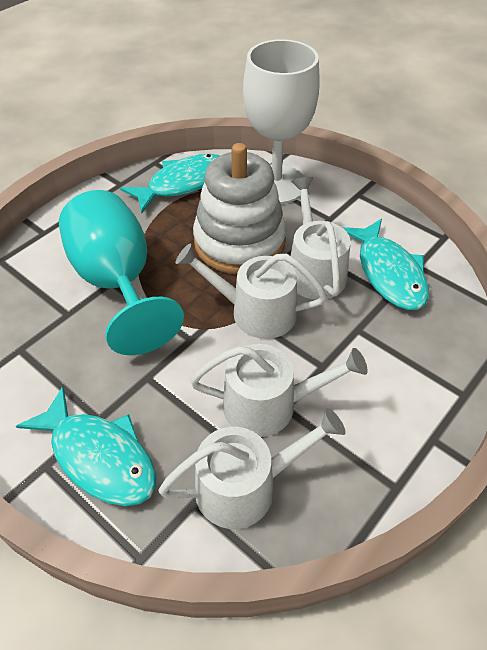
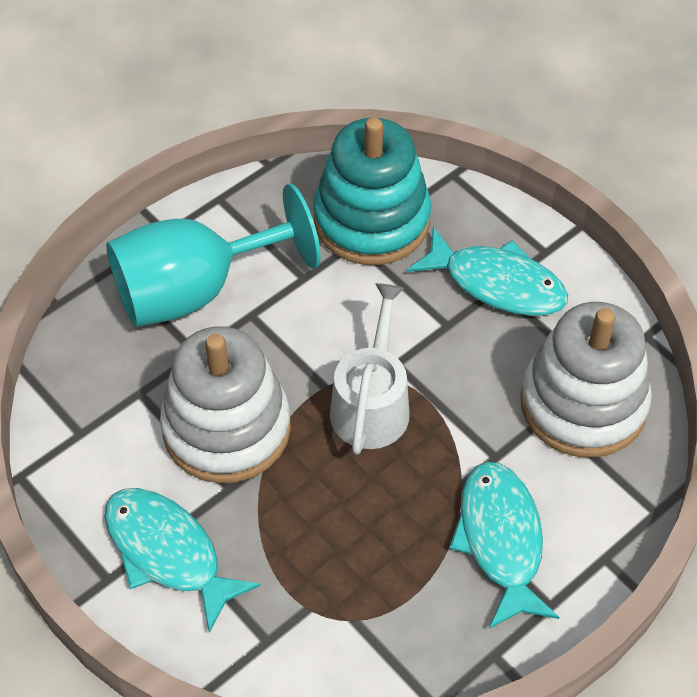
turquoise stacking toy: 0 -> 1
white goblet: 1 -> 0
white stacking toy: 1 -> 2
white watering can: 4 -> 1

